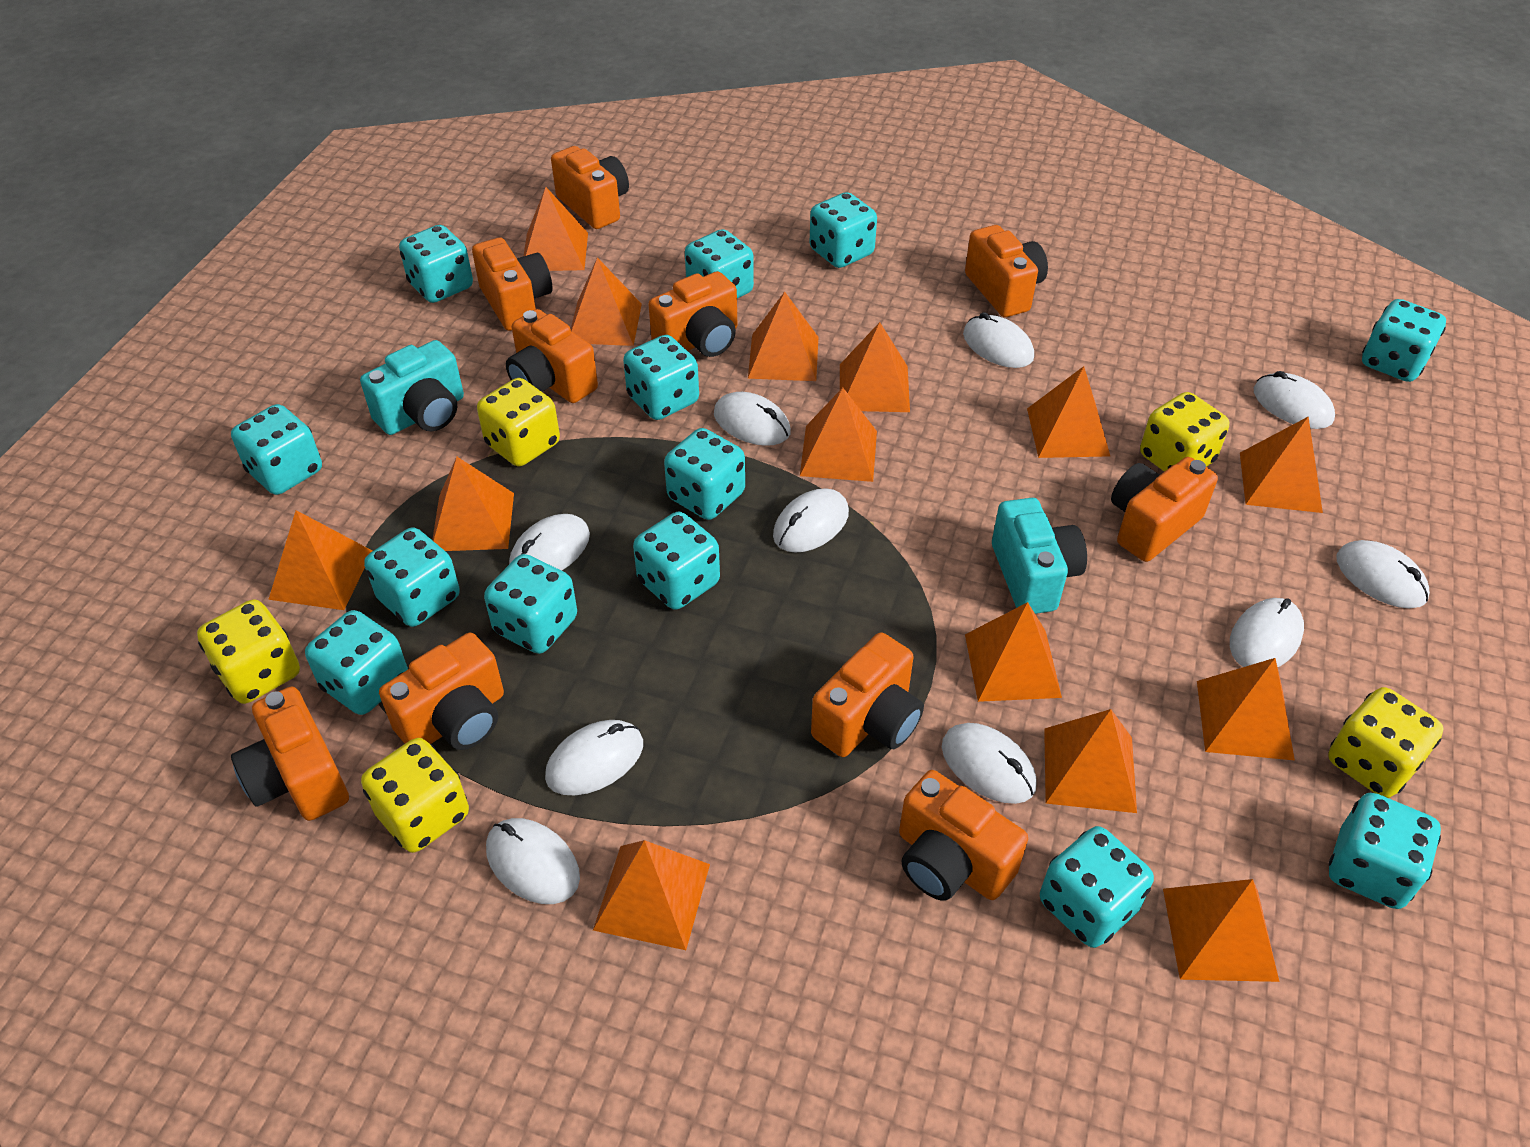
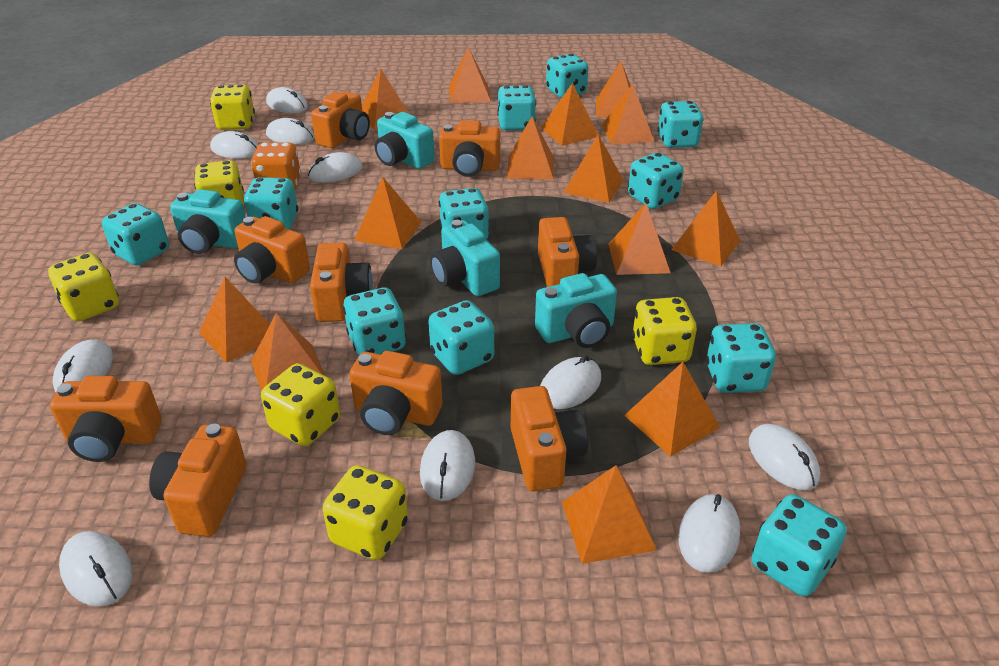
orange camera: 10 -> 9
orange dice: 0 -> 1
turquoise camera: 2 -> 4
turquoise dice: 13 -> 11
yellow dice: 5 -> 6

